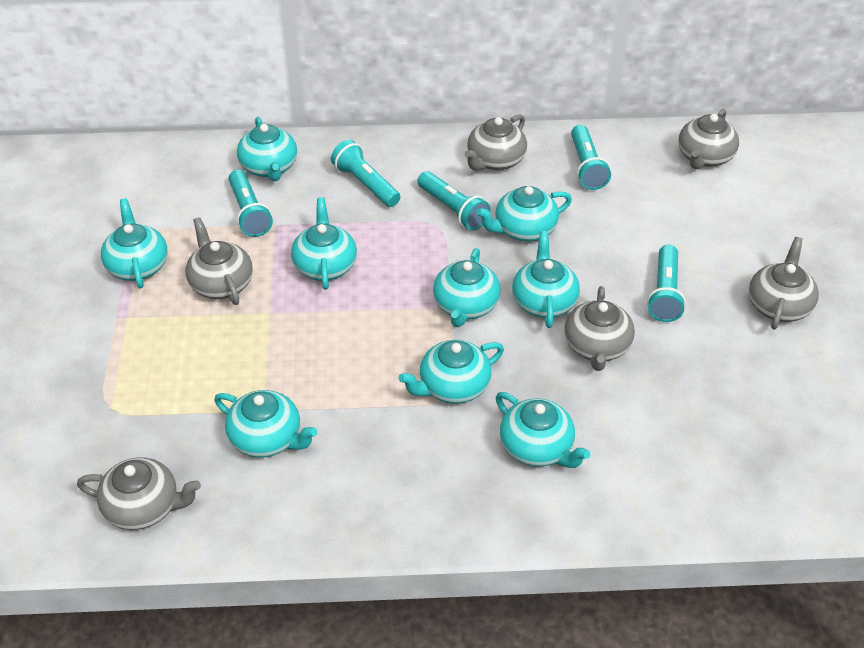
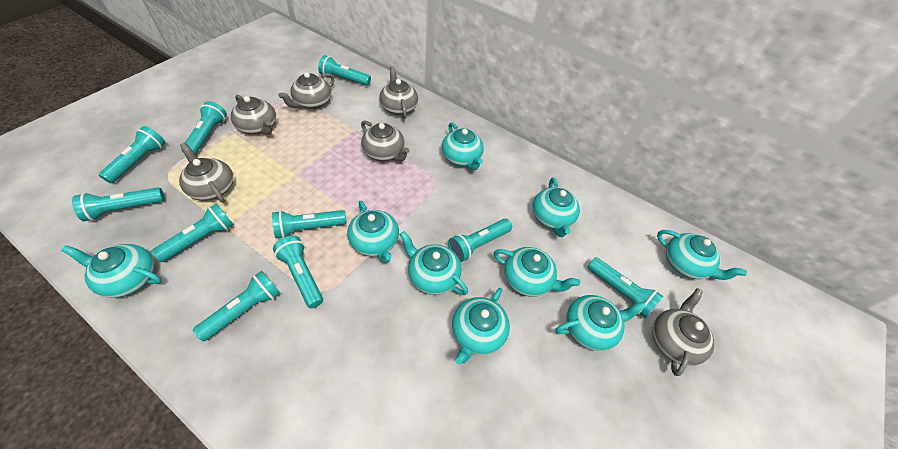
turquoise flashlight: 5 -> 10

